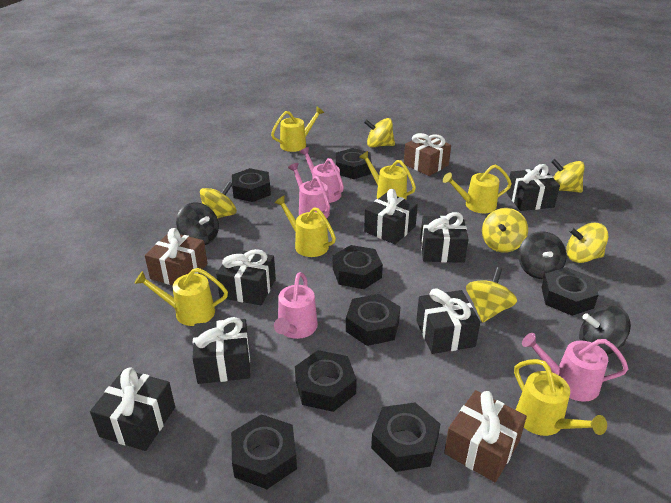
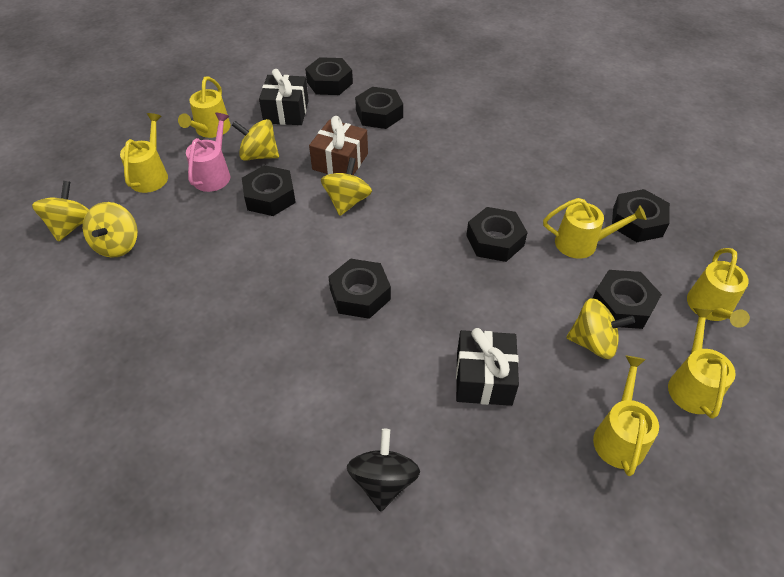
black gift: 7 -> 2
black nut: 8 -> 7
black spinning top: 3 -> 1
brown gift: 3 -> 1
pink watering can: 4 -> 1
yellow spinning top: 6 -> 5

